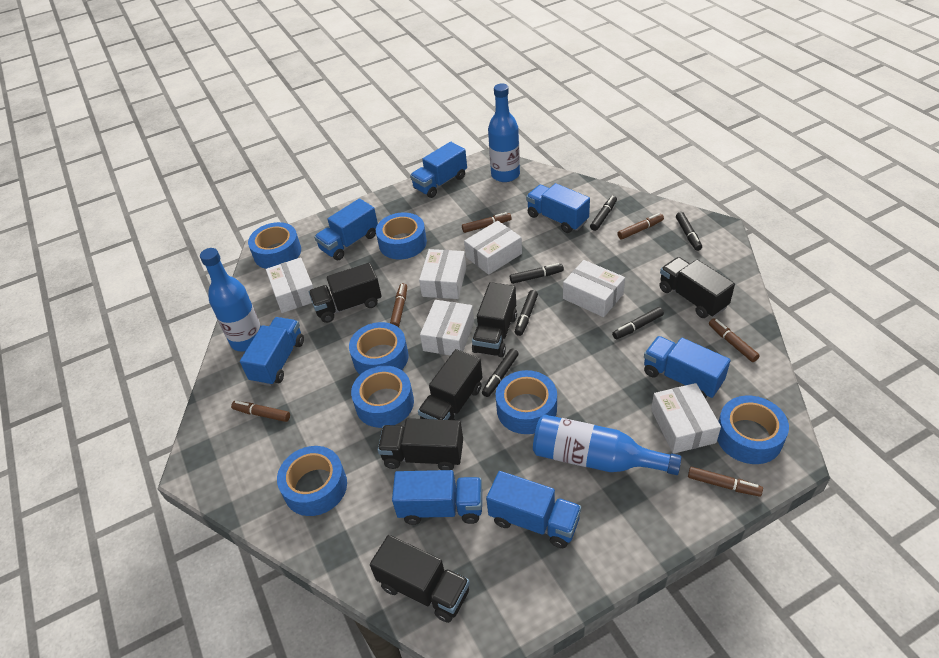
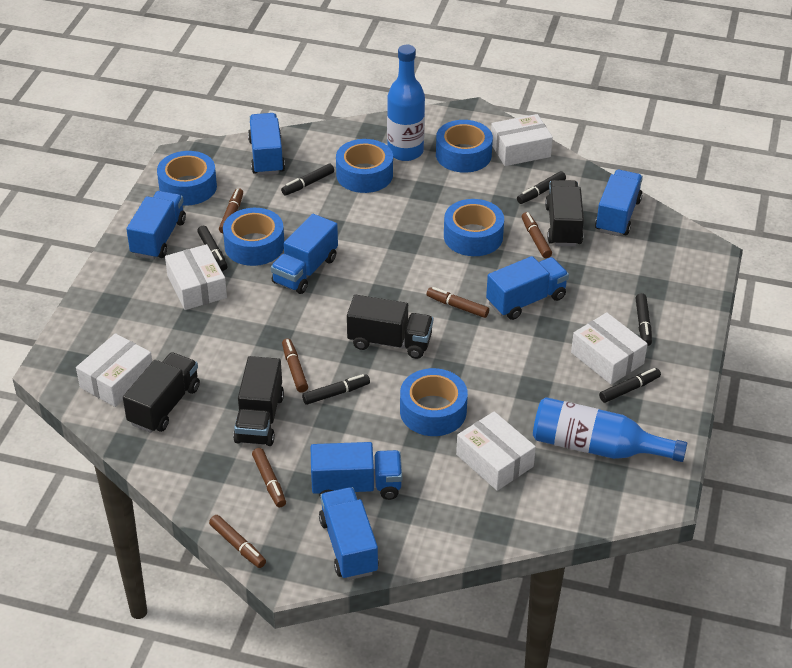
black truck: 6 -> 4
blue bottle: 3 -> 2
blue tape: 7 -> 6
white box: 6 -> 5

